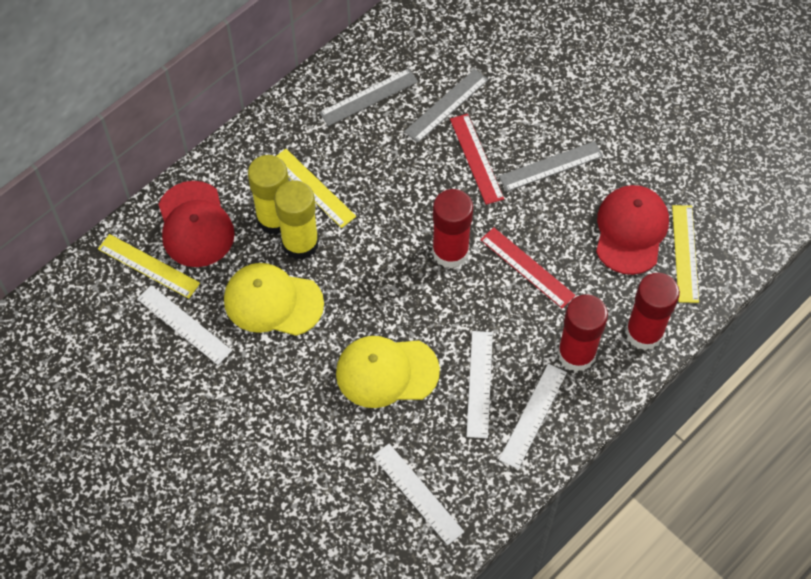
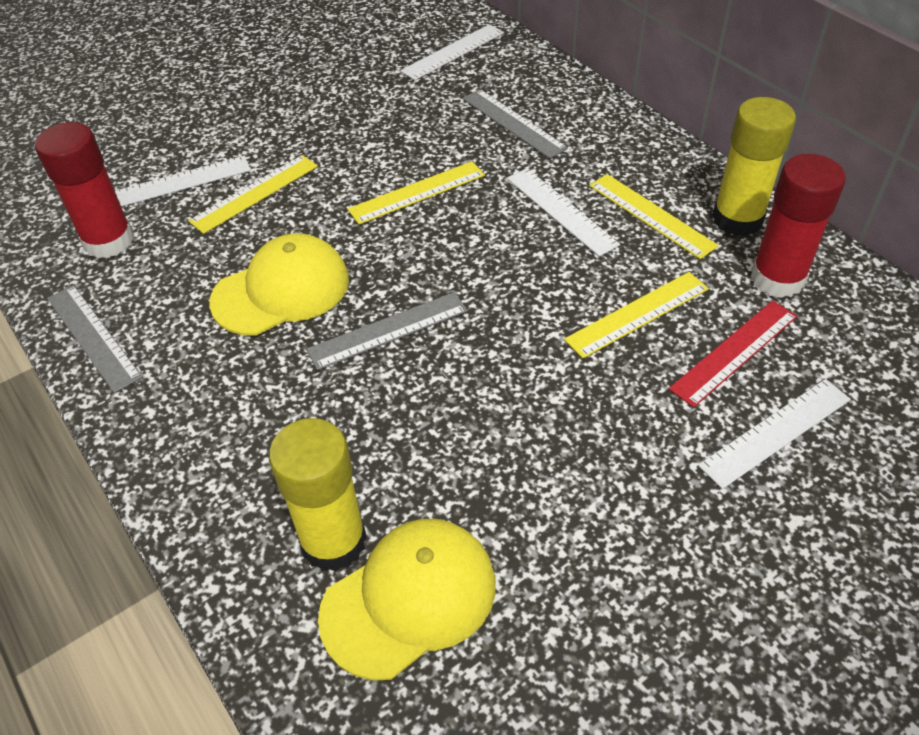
red cap: 2 -> 0
red glue stick: 3 -> 2
red ruler: 2 -> 1
yellow ruler: 3 -> 4

